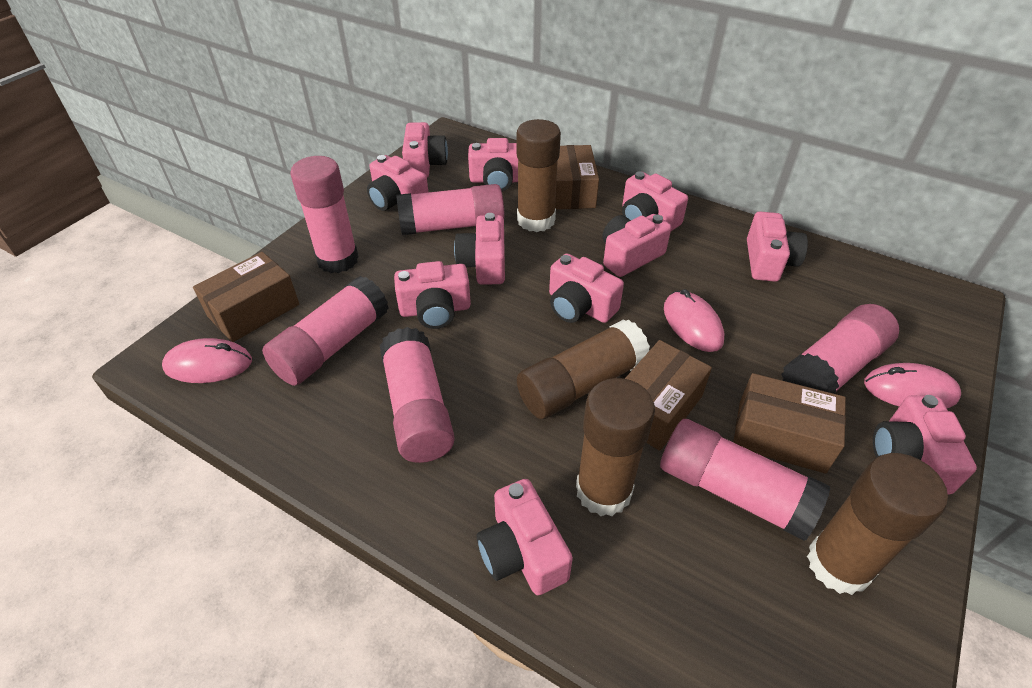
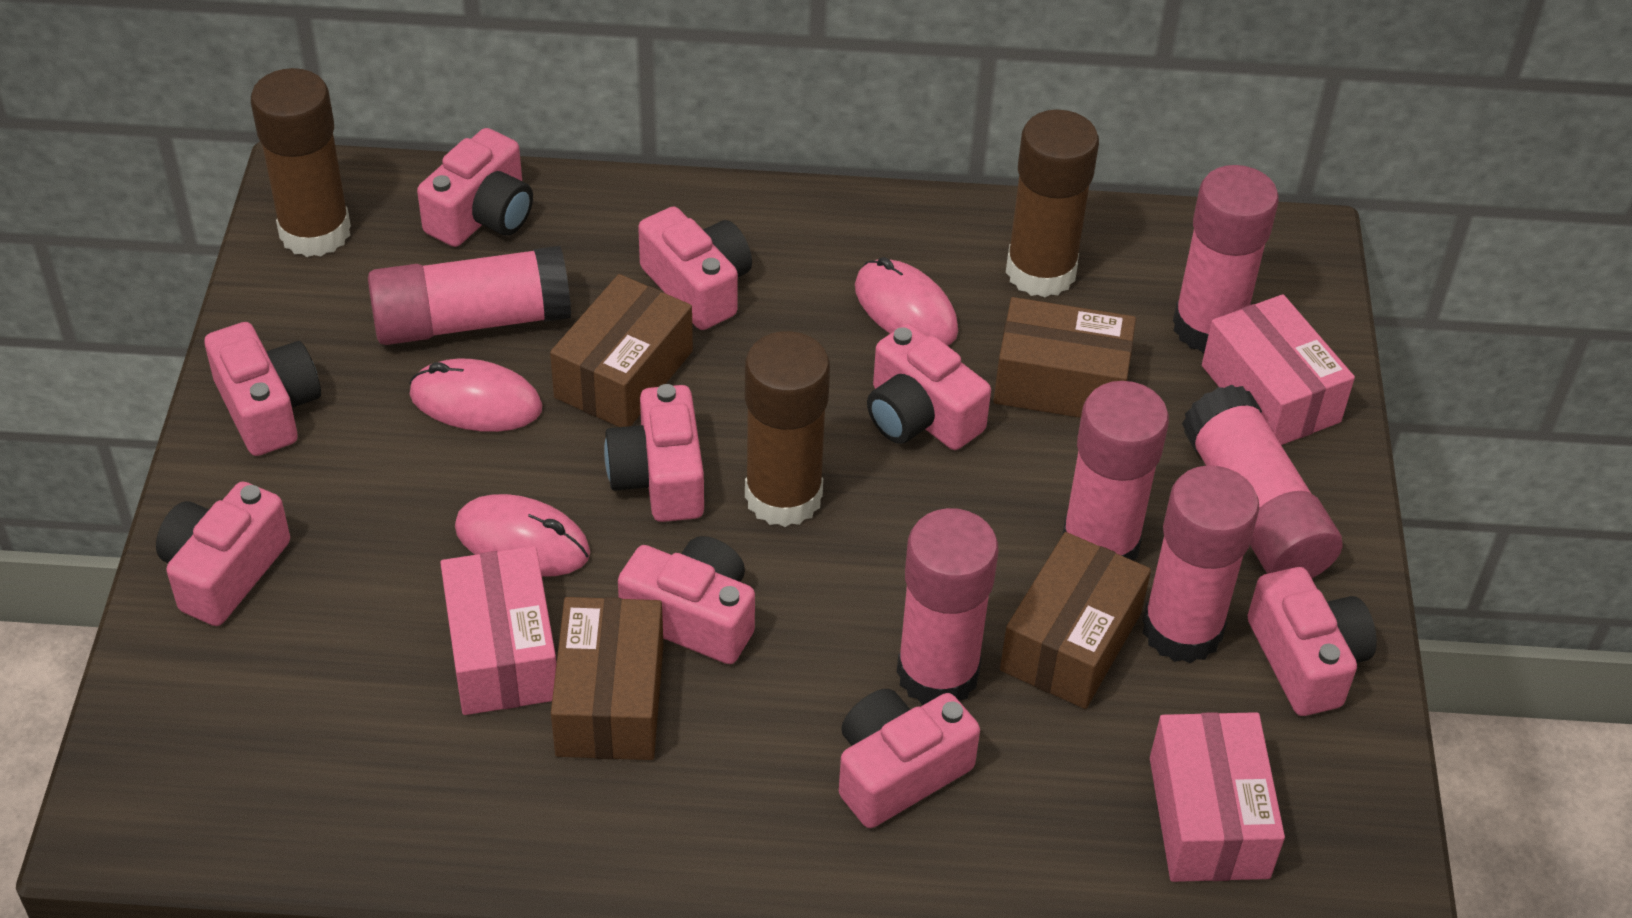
brown glue stick: 4 -> 3
pink box: 0 -> 3
pink camera: 11 -> 9

